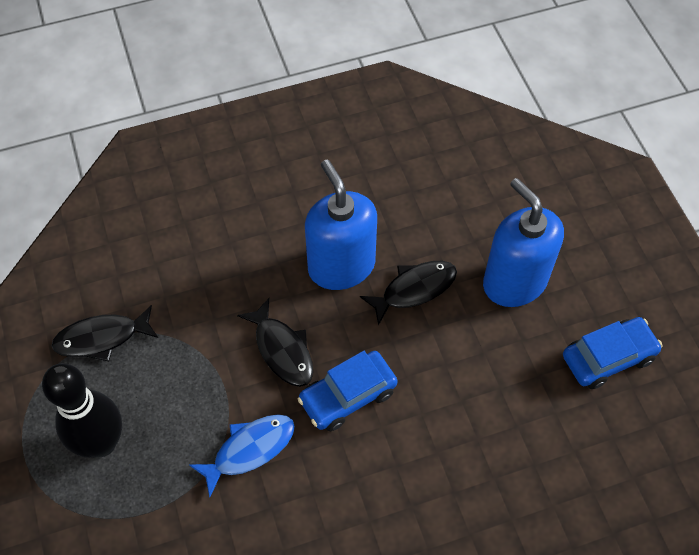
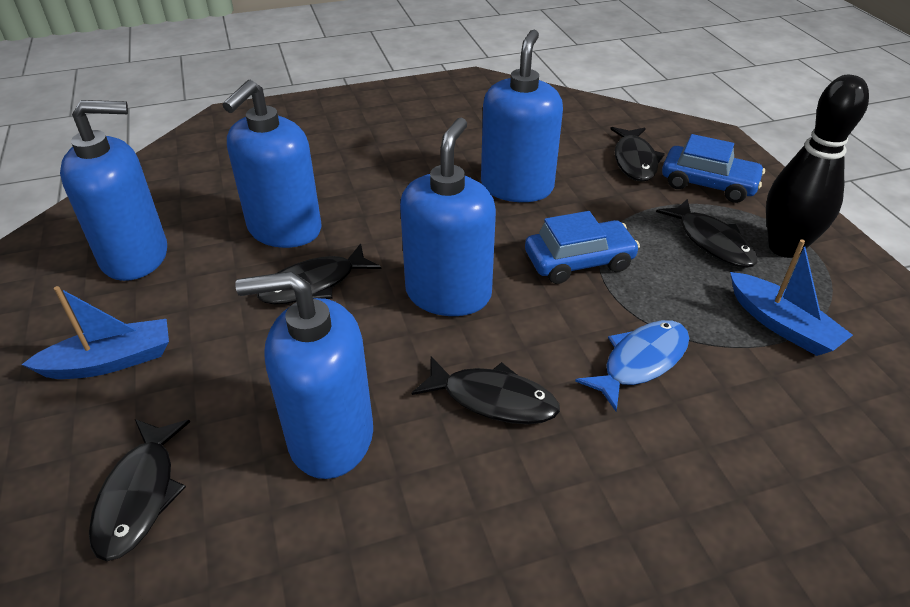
black fish: 3 -> 5
blue boat: 0 -> 2
blue soap dispenser: 2 -> 5

